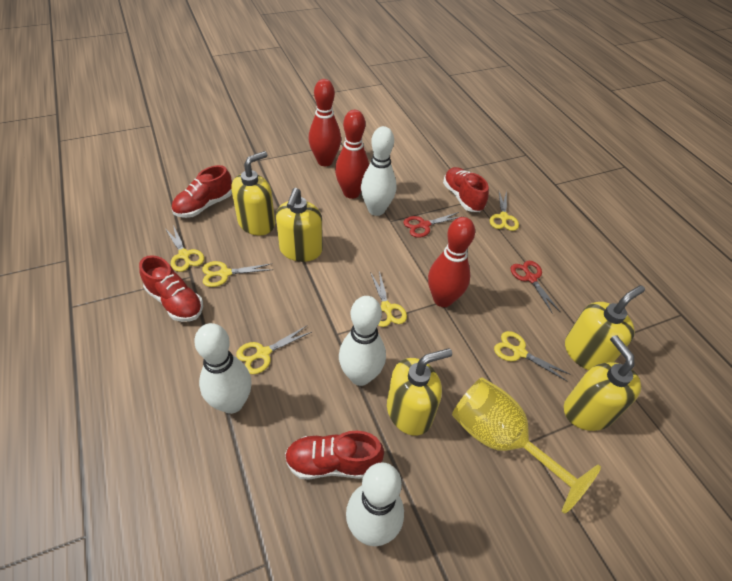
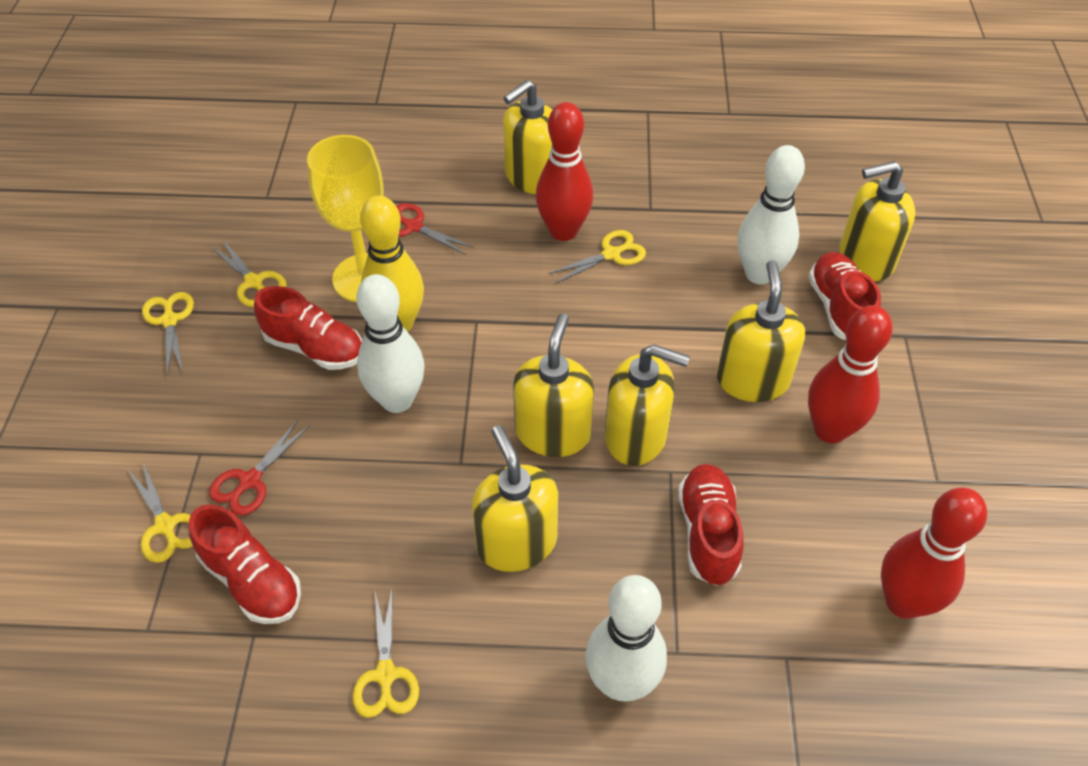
white bowling pin: 4 -> 3
yellow bowling pin: 0 -> 1
yellow scissors: 6 -> 5
yellow soap dispenser: 5 -> 6

